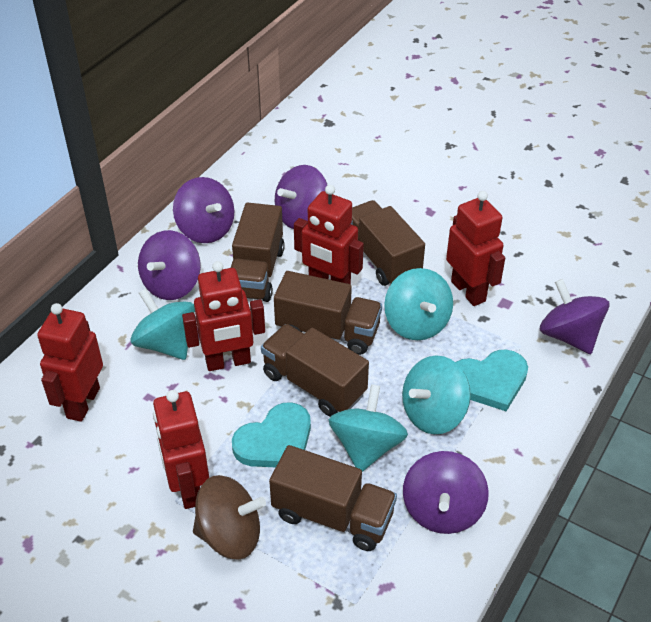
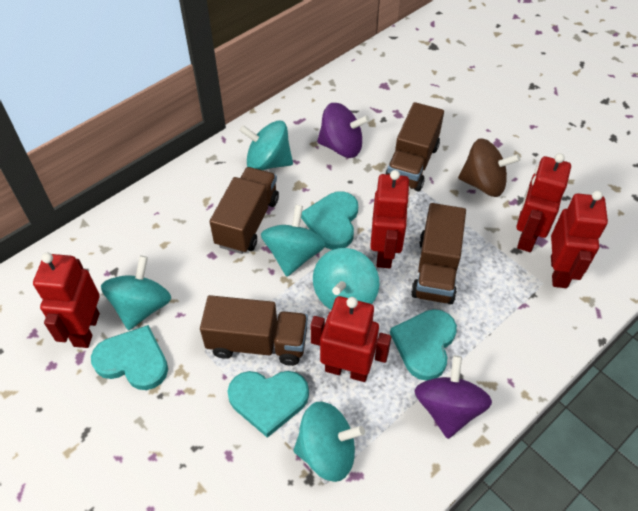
brown truck: 5 -> 4
purple spinning top: 5 -> 2
turquoise heart: 2 -> 4
turquoise spinning top: 4 -> 5

